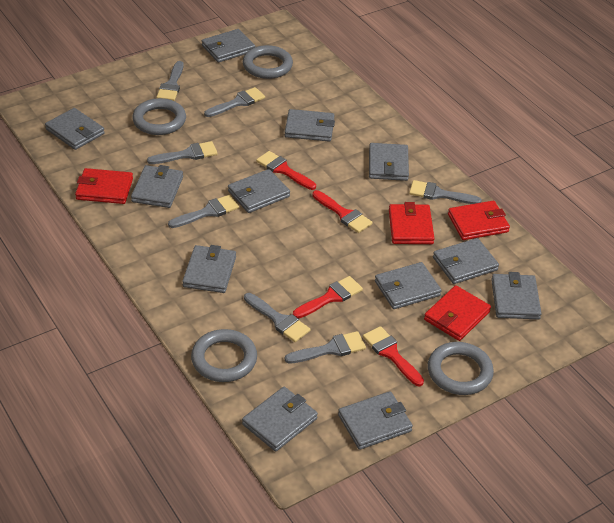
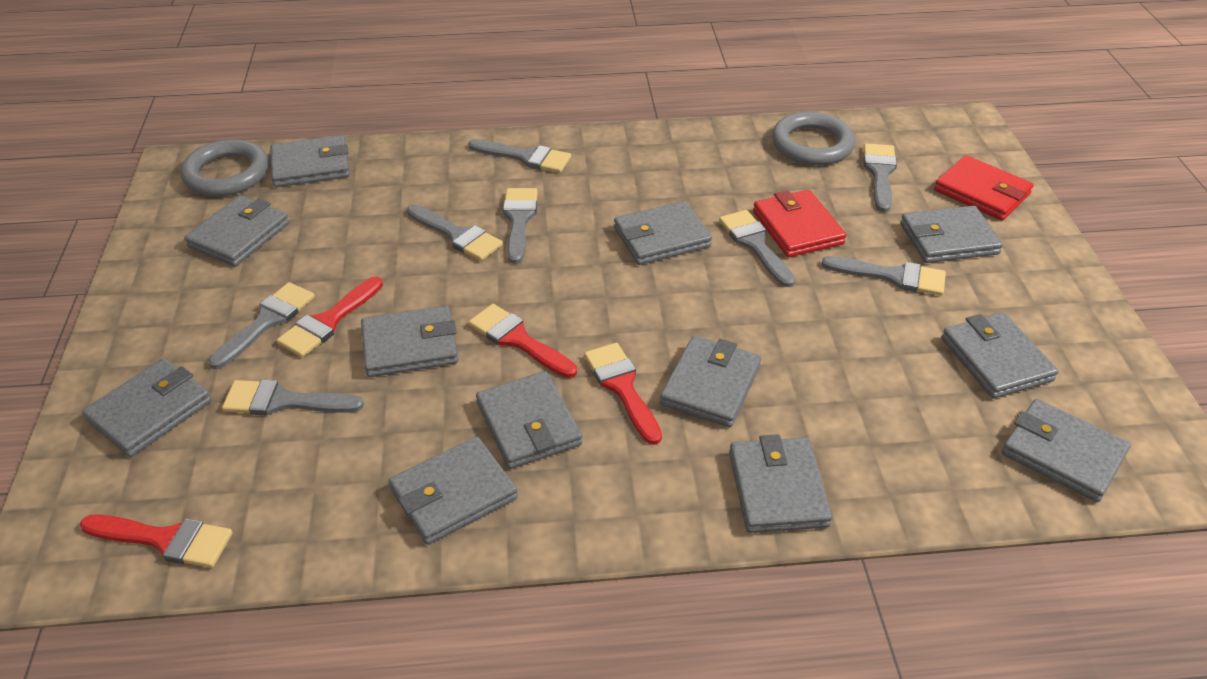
grey brush: 7 -> 8
grey ring: 4 -> 2
red wallet: 4 -> 2

